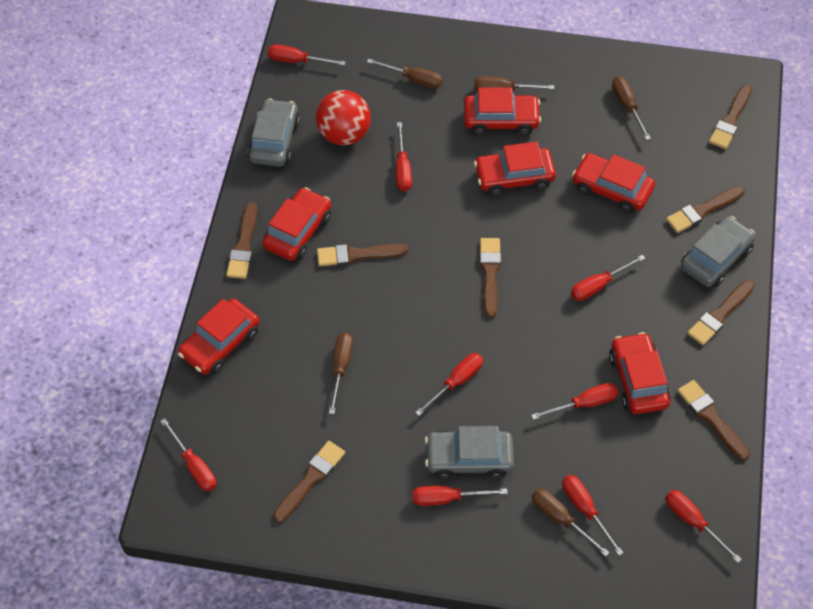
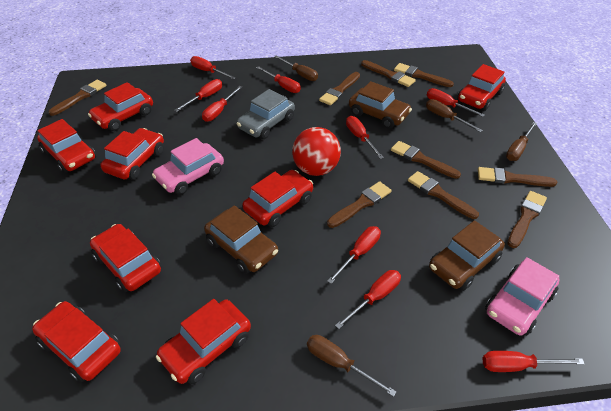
brown brush: 8 -> 9
brown car: 0 -> 3
brown screwdriver: 5 -> 4
grey car: 3 -> 1
pink car: 0 -> 2
red car: 6 -> 8

